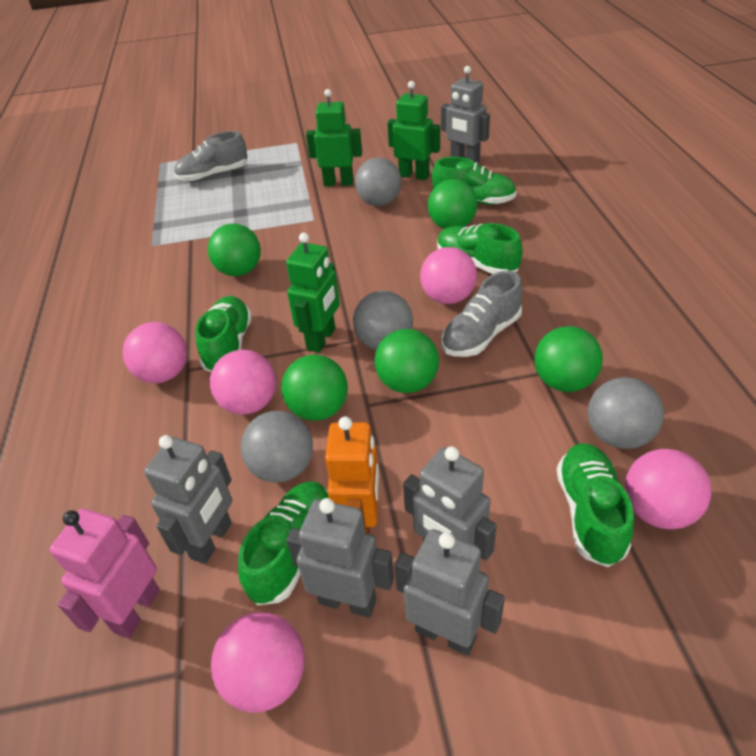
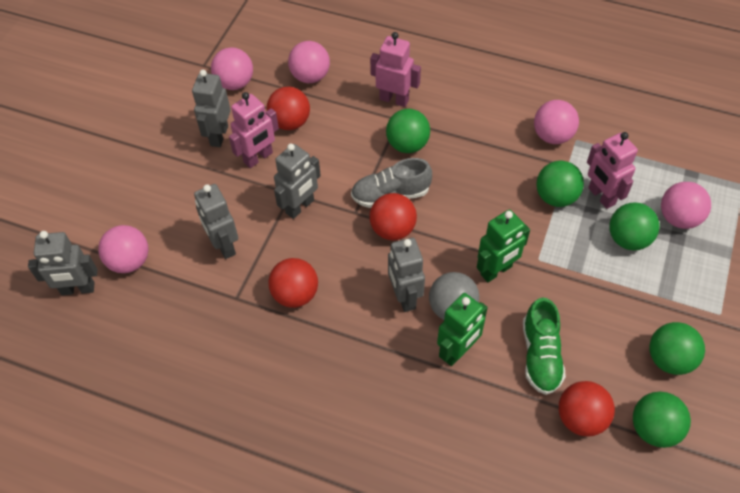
green robot: 3 -> 2
green shoe: 5 -> 1
grey ball: 4 -> 1
grey shoe: 2 -> 1
orange robot: 1 -> 0
pink robot: 1 -> 3
red ball: 0 -> 4

